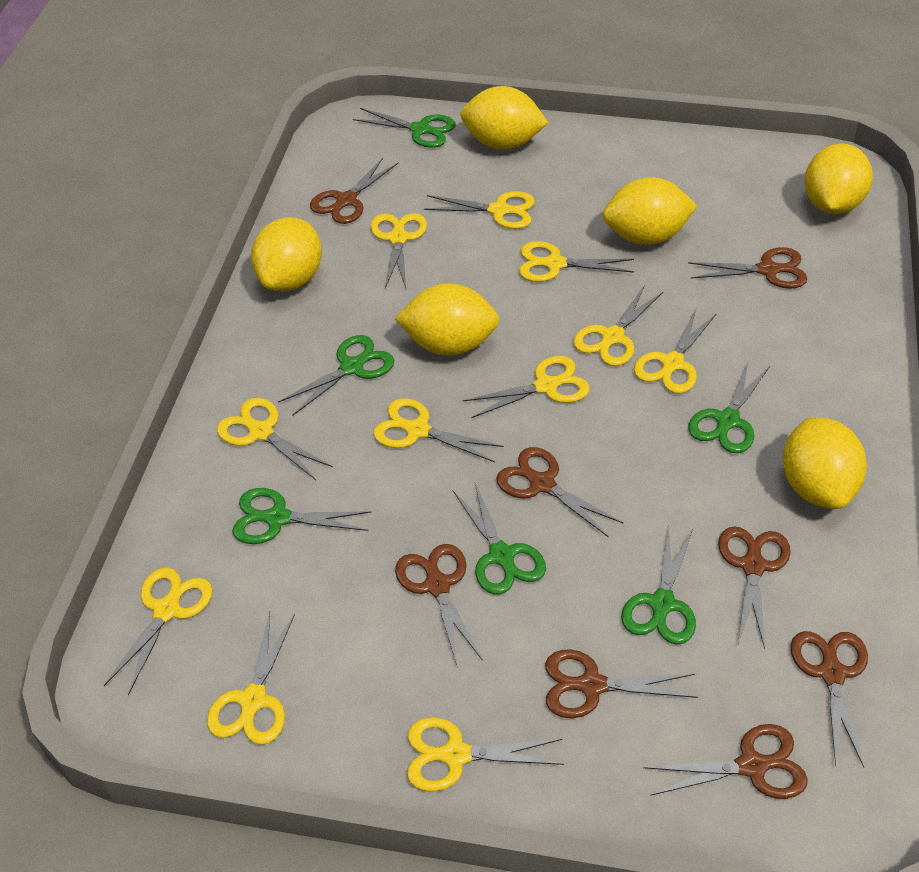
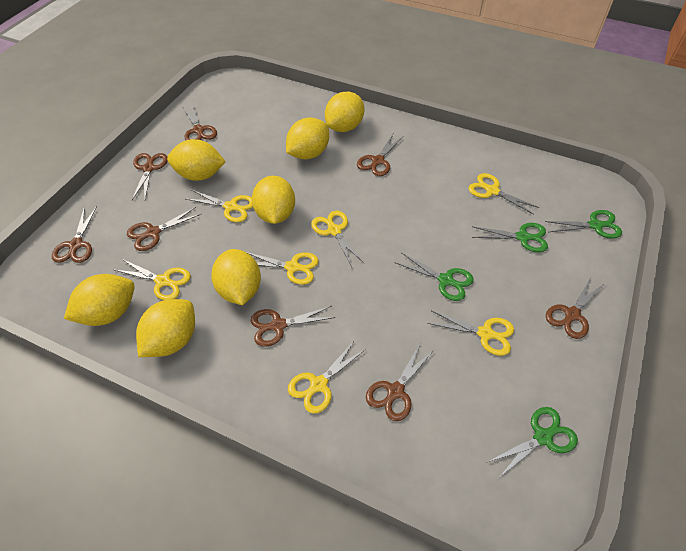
green scissors: 6 -> 4
yellow lemon: 6 -> 7
yellow scissors: 11 -> 7

